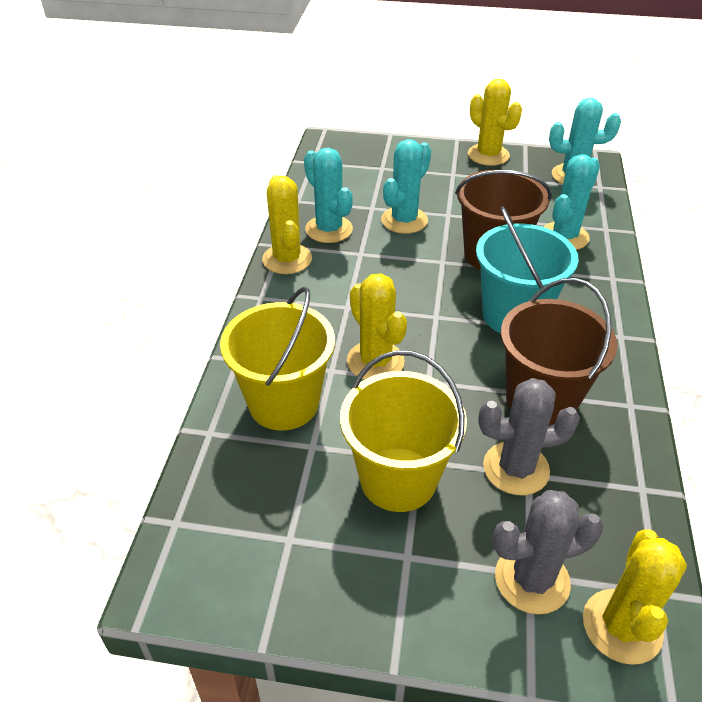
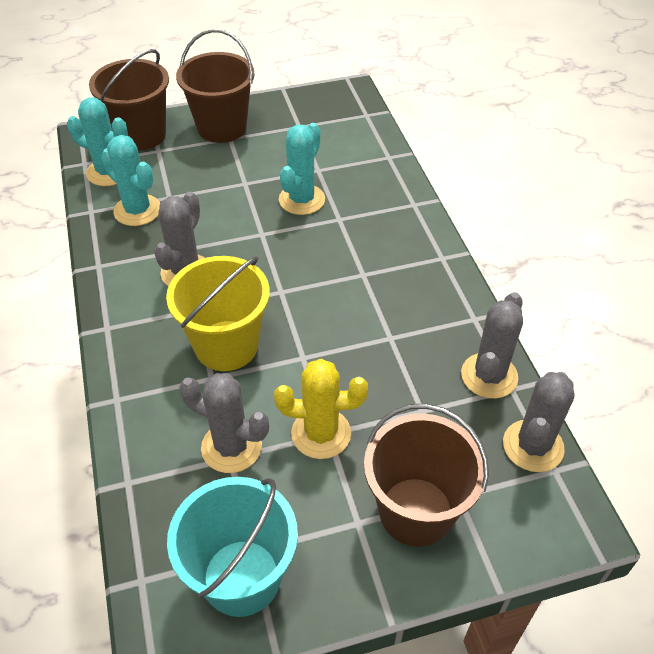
brown bucket: 2 -> 3
grey cactus: 2 -> 4
turquoise cactus: 4 -> 3
yellow bucket: 2 -> 1
yellow cactus: 4 -> 1

